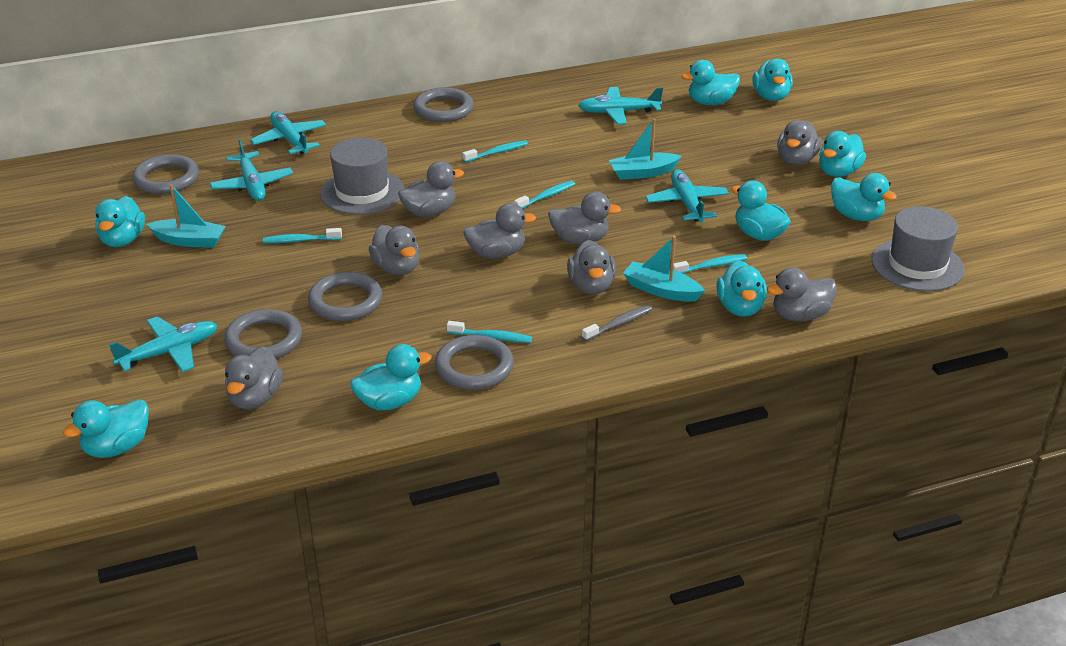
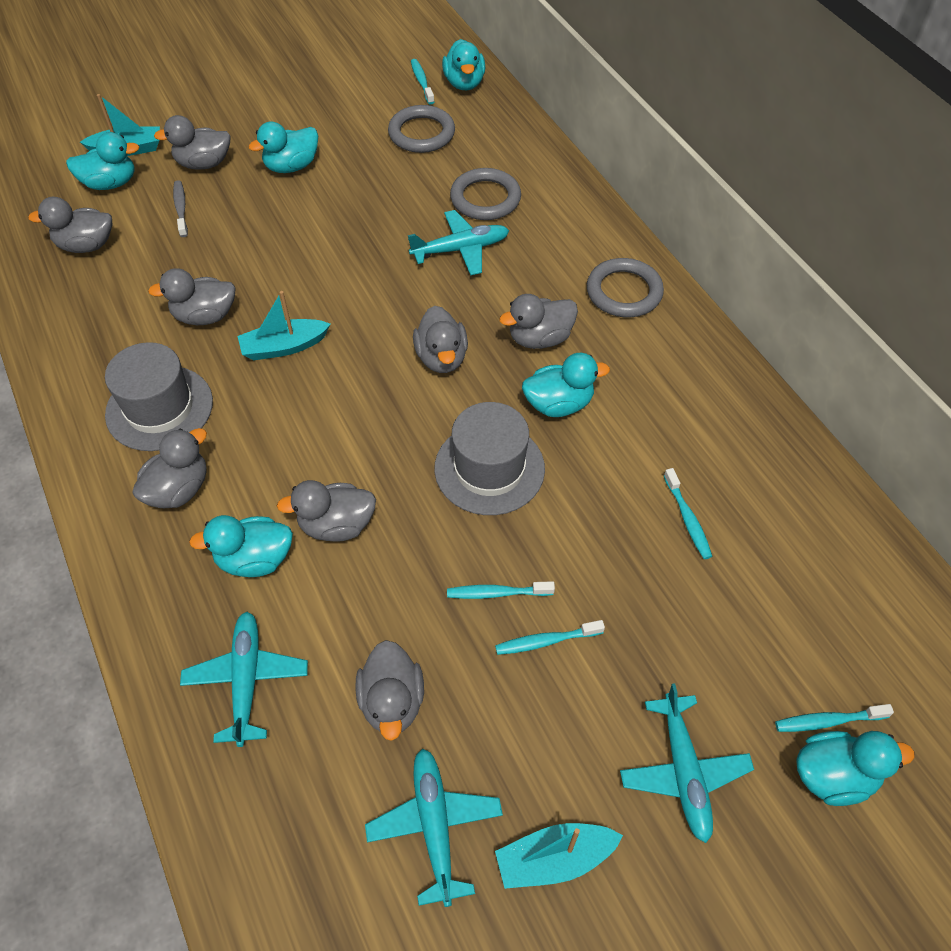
grey ring: 5 -> 3
turquoise duck: 9 -> 6
turquoise plane: 5 -> 4

